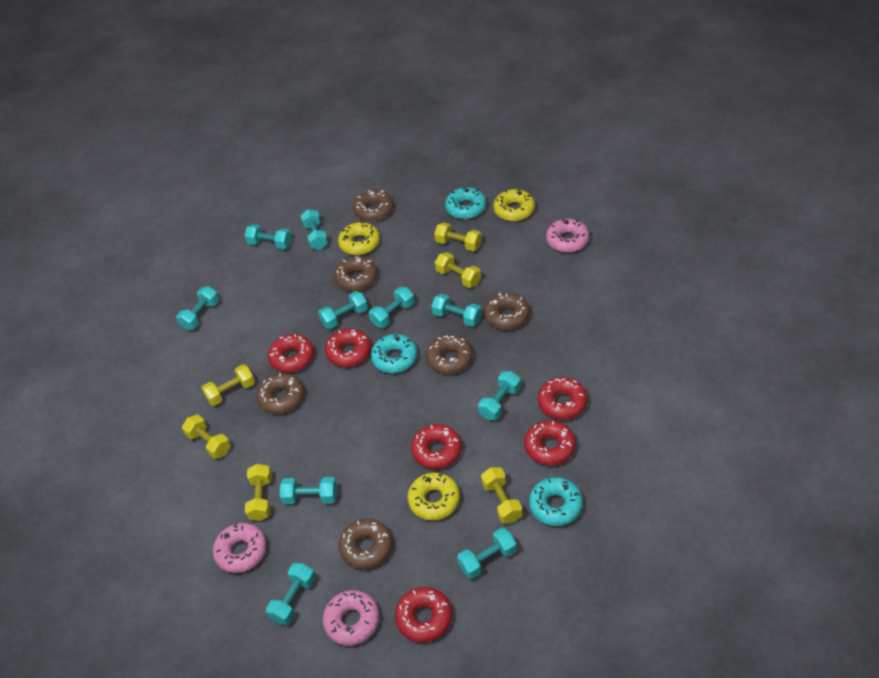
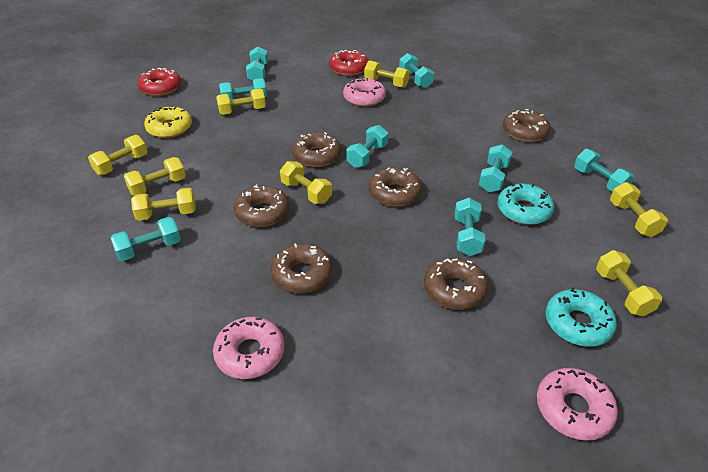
red donut: 6 -> 2
turquoise donut: 3 -> 2
turquoise dumbbell: 10 -> 8
yellow donut: 3 -> 1
yellow dumbbell: 6 -> 8

